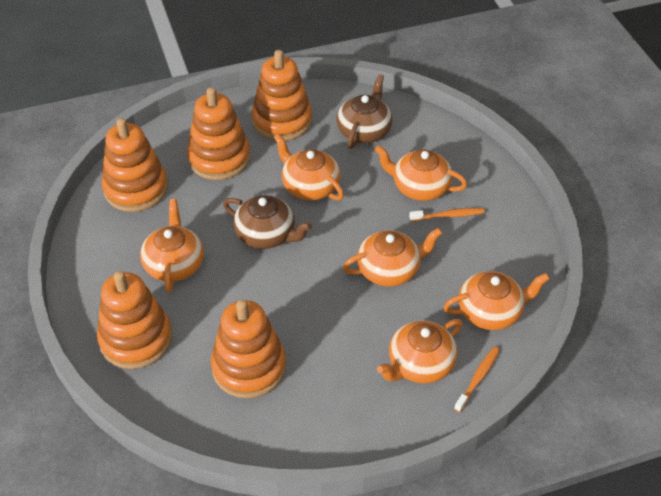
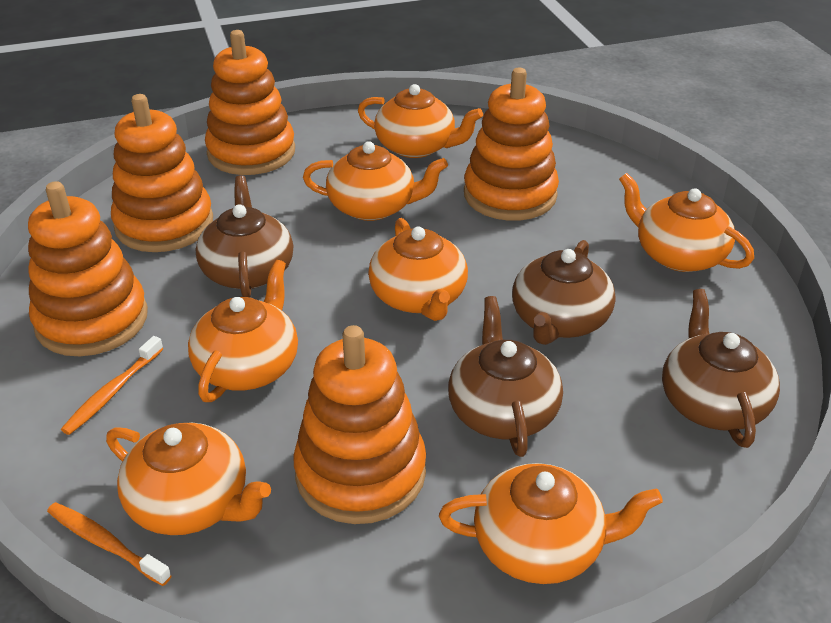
brown teapot: 2 -> 4
orange teapot: 6 -> 7

